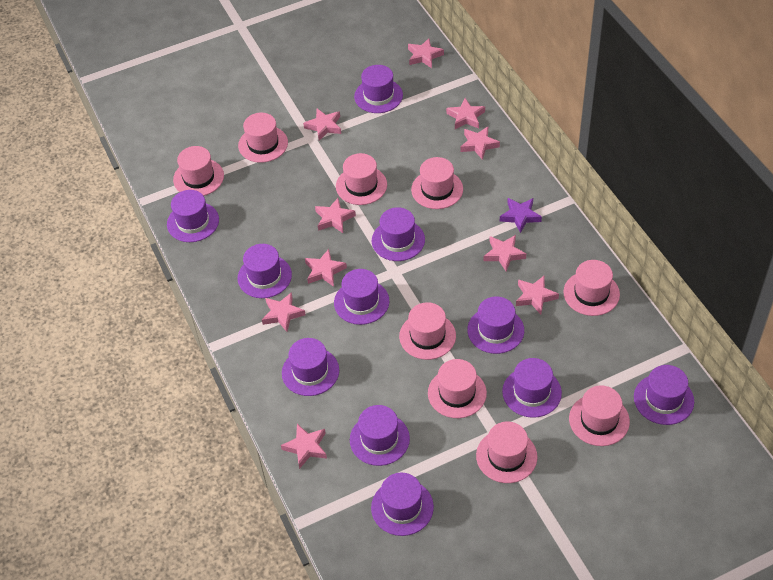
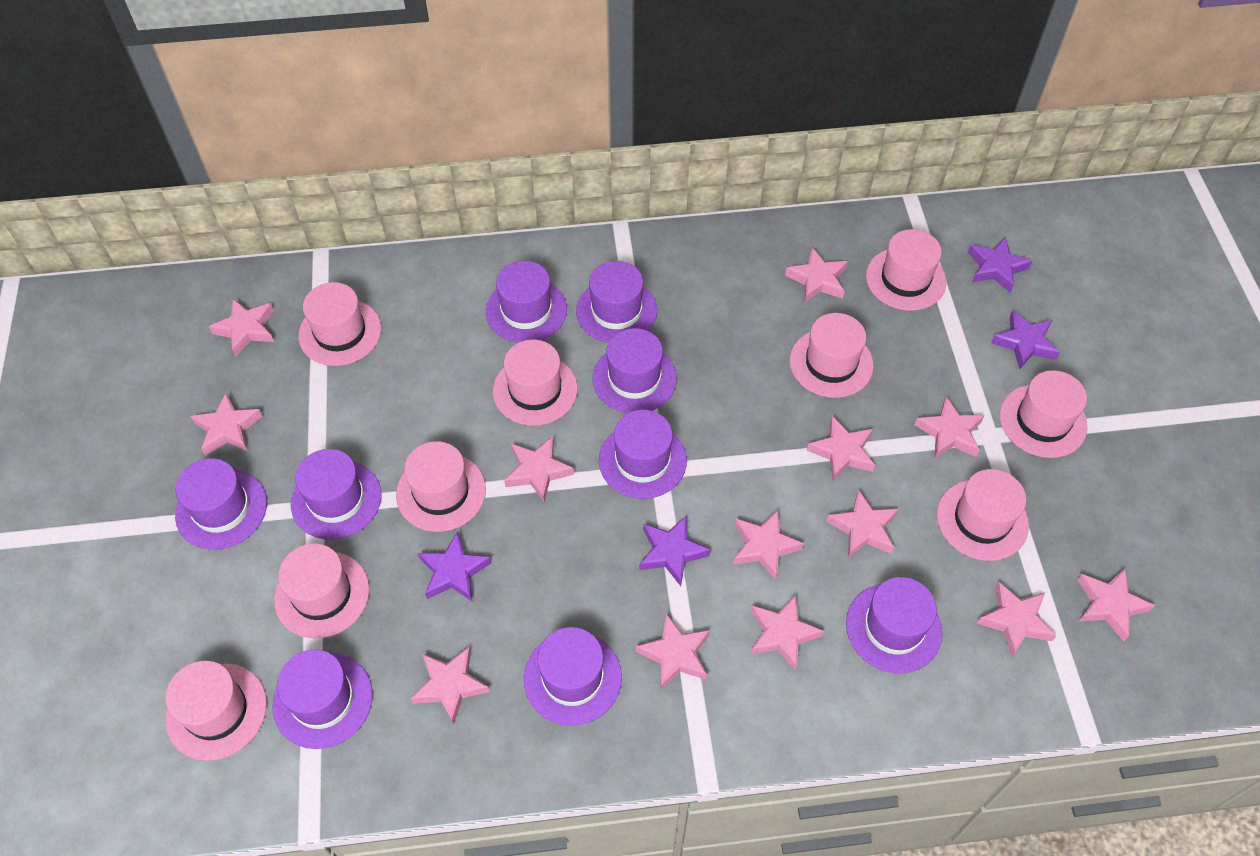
pink star: 10 -> 13
purple hat: 11 -> 9
purple star: 1 -> 4

